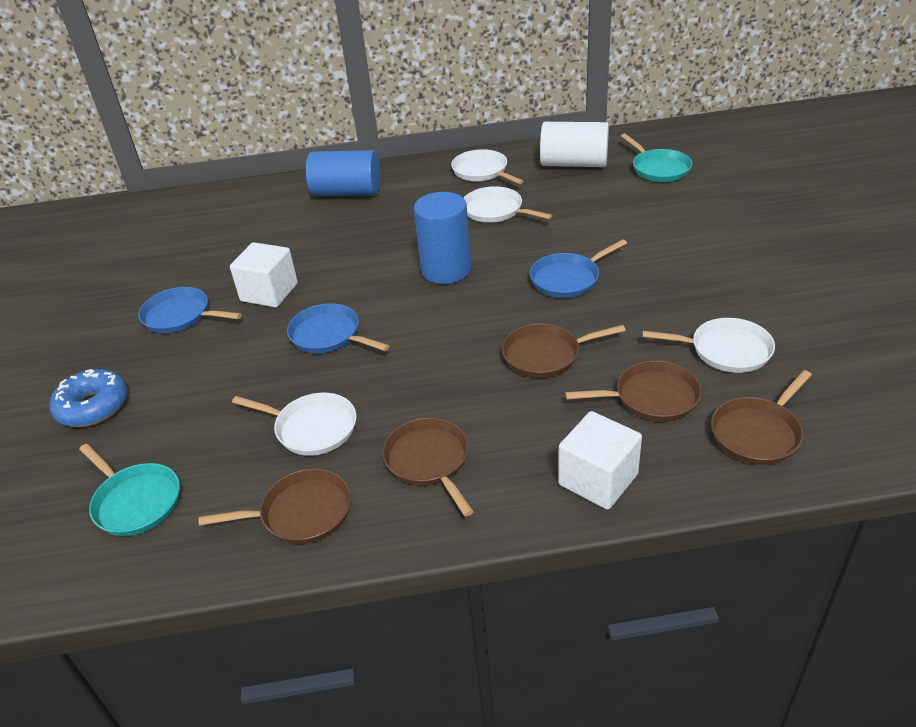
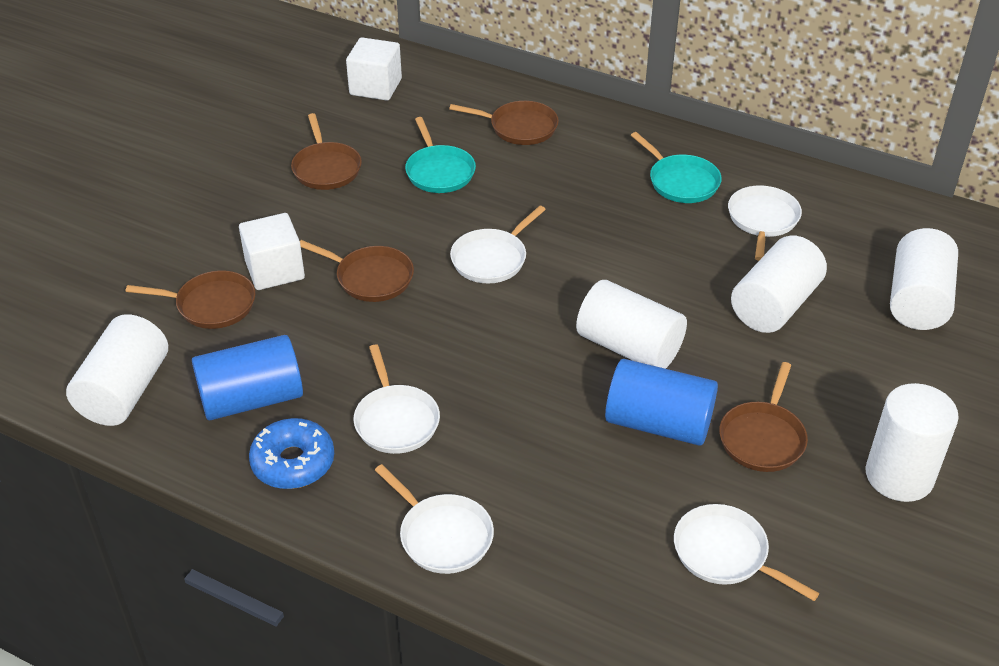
blue pan: 3 -> 0
white cylinder: 1 -> 5
white pan: 4 -> 5

